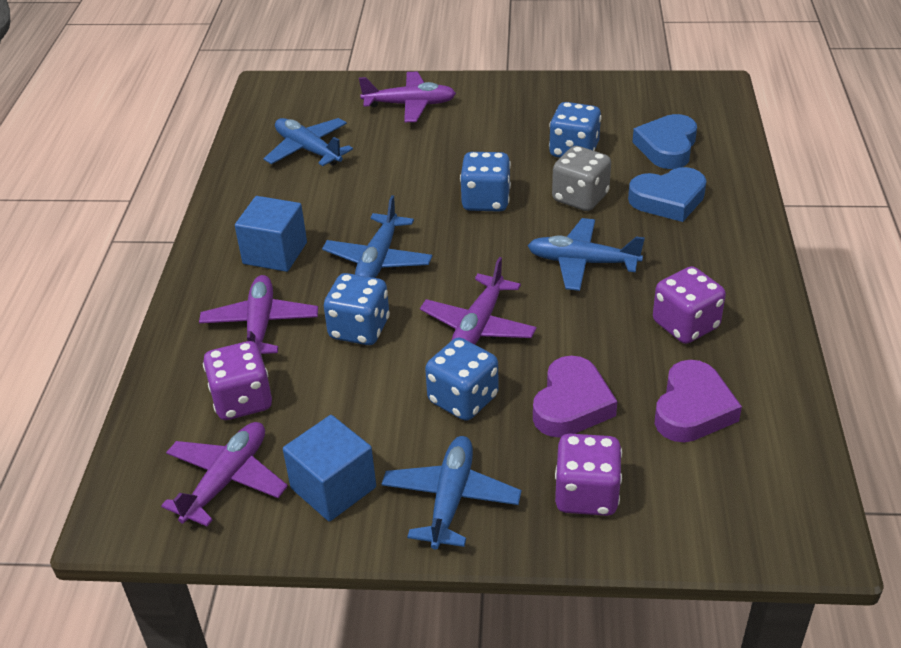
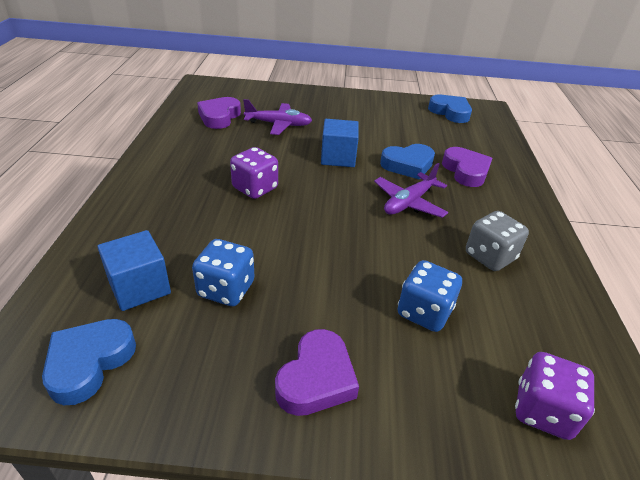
blue dice: 4 -> 2
blue heart: 2 -> 3
blue plane: 4 -> 0
purple dice: 3 -> 2
purple heart: 2 -> 3
purple plane: 4 -> 2

